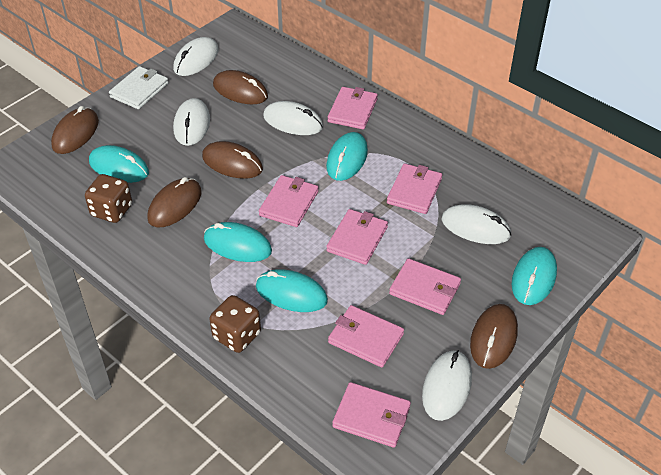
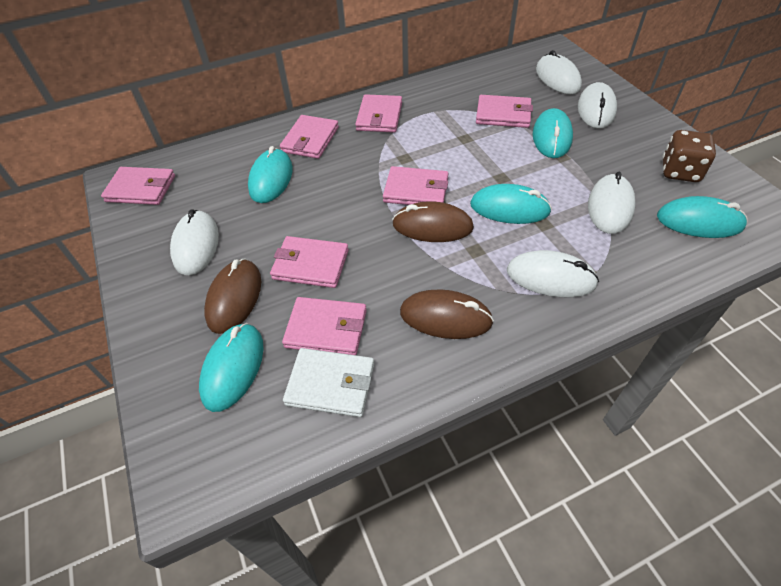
brown dice: 2 -> 1
brown mouse: 5 -> 3

